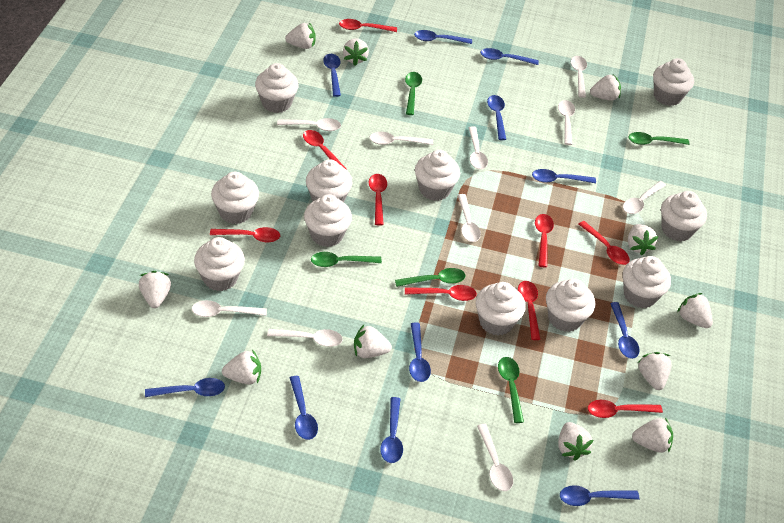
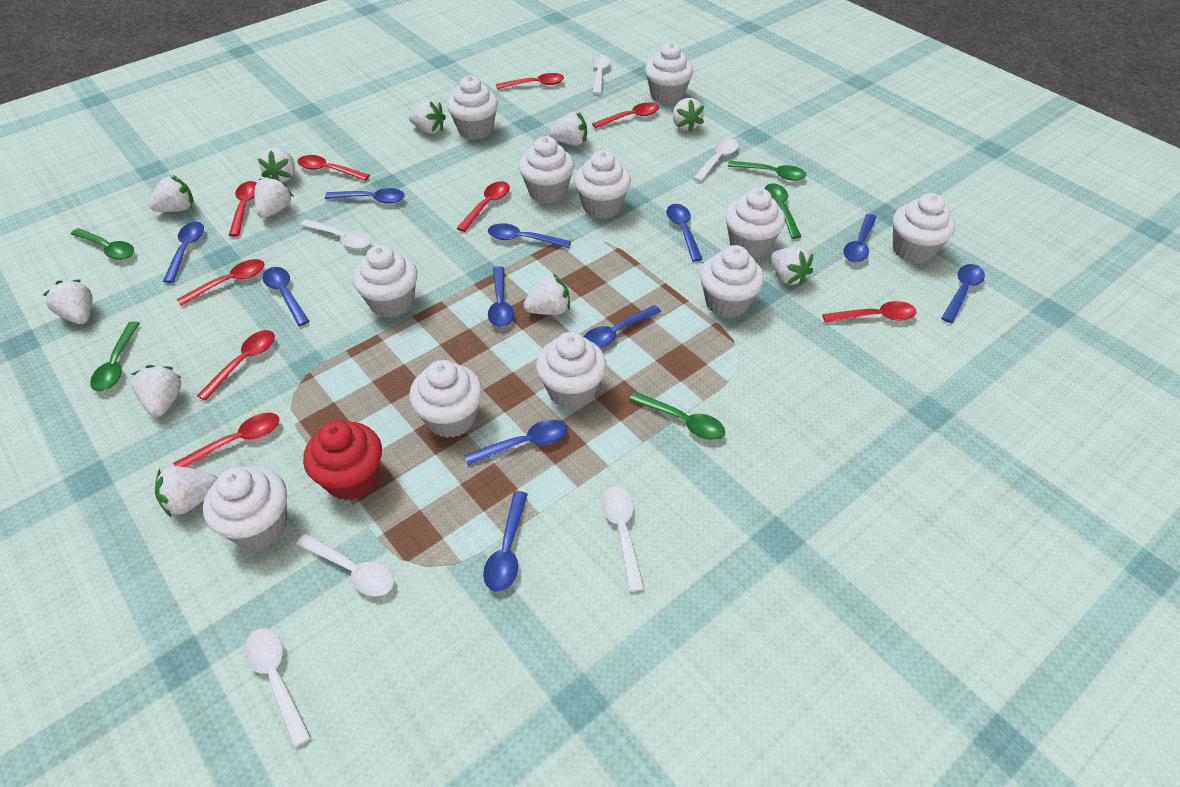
red cupcake: 0 -> 1
white spoon: 10 -> 6

